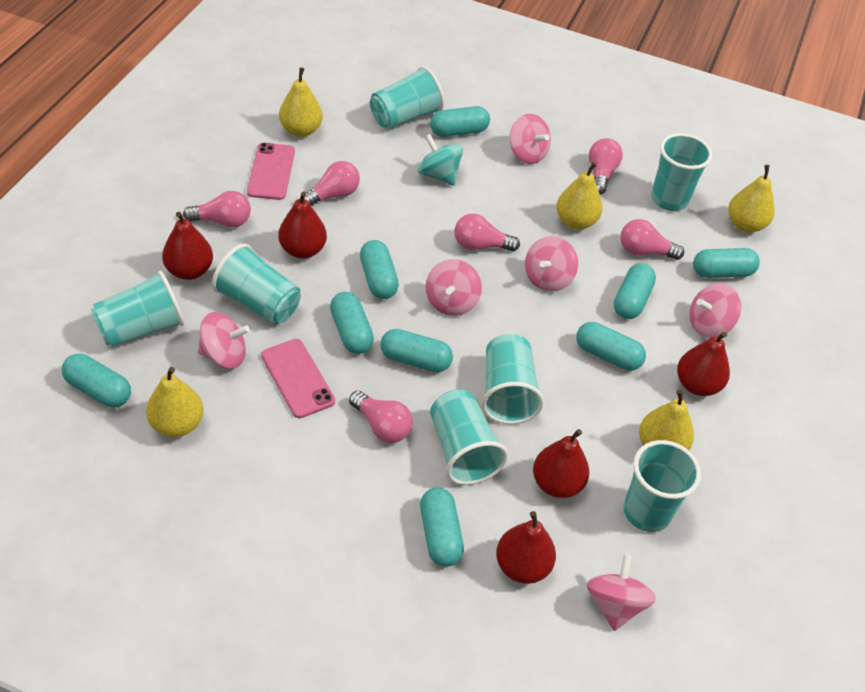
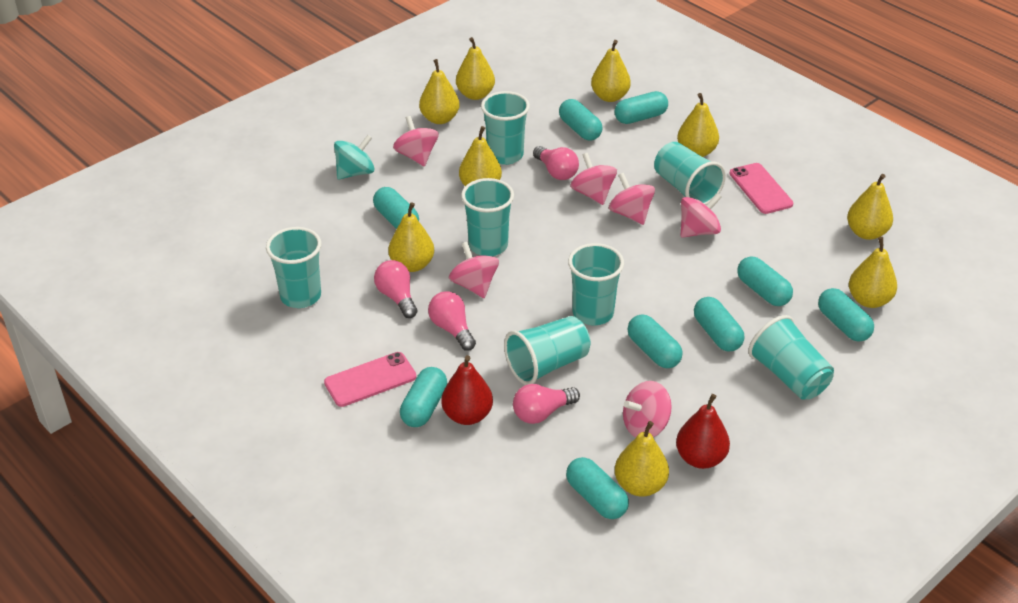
pink light bulb: 6 -> 4
red pear: 5 -> 2
yellow pear: 5 -> 9

